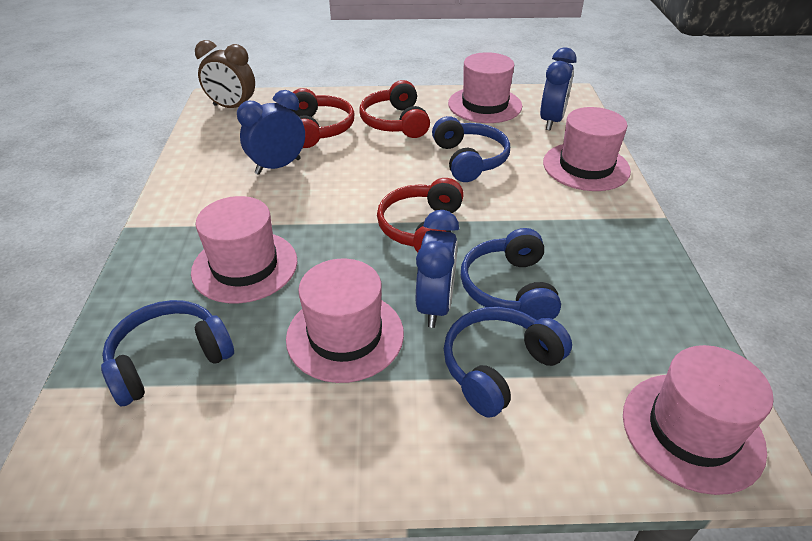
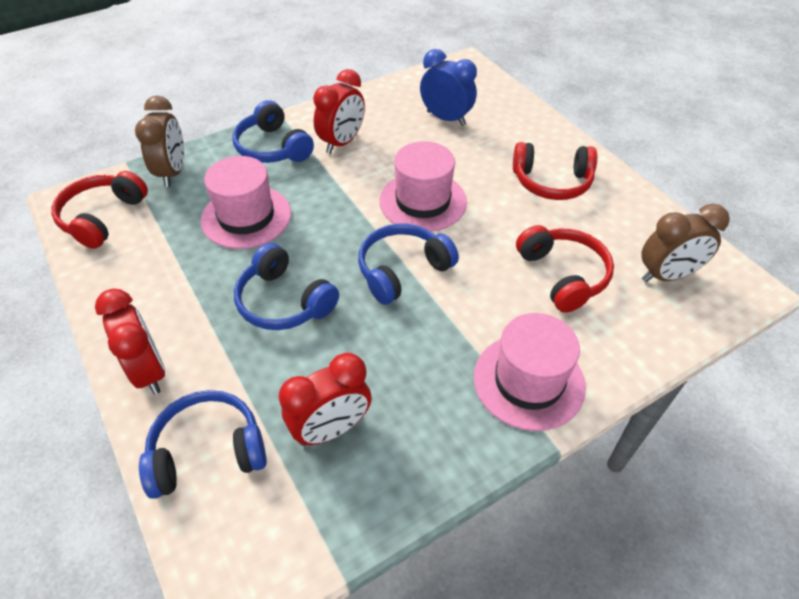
blue clock: 3 -> 1
brown clock: 1 -> 2
pink hat: 5 -> 3
red clock: 0 -> 3

